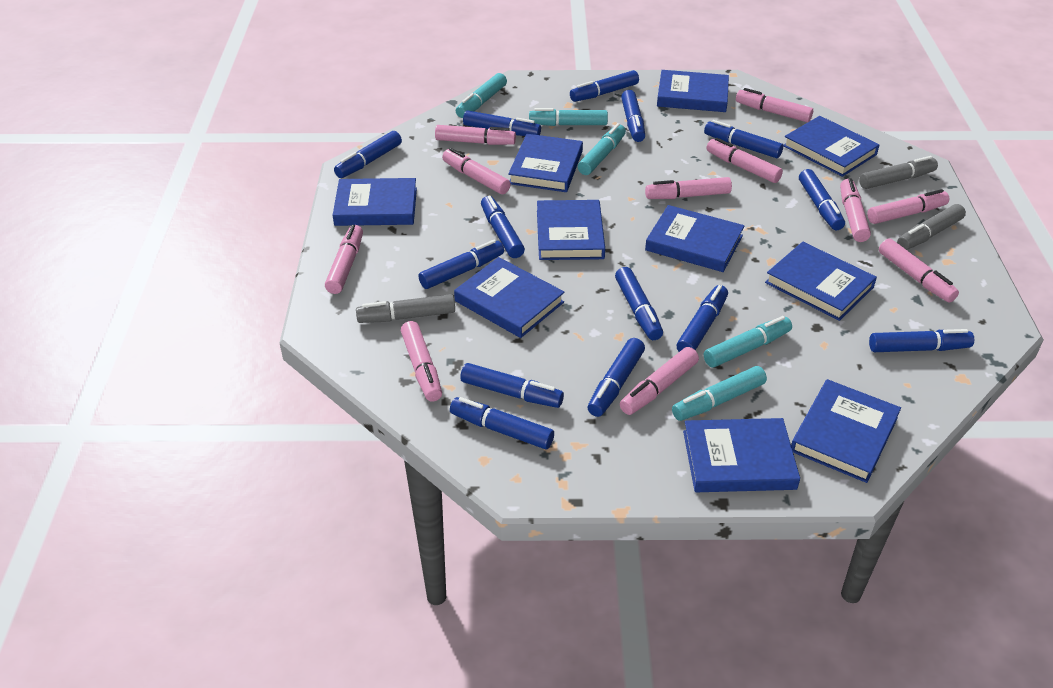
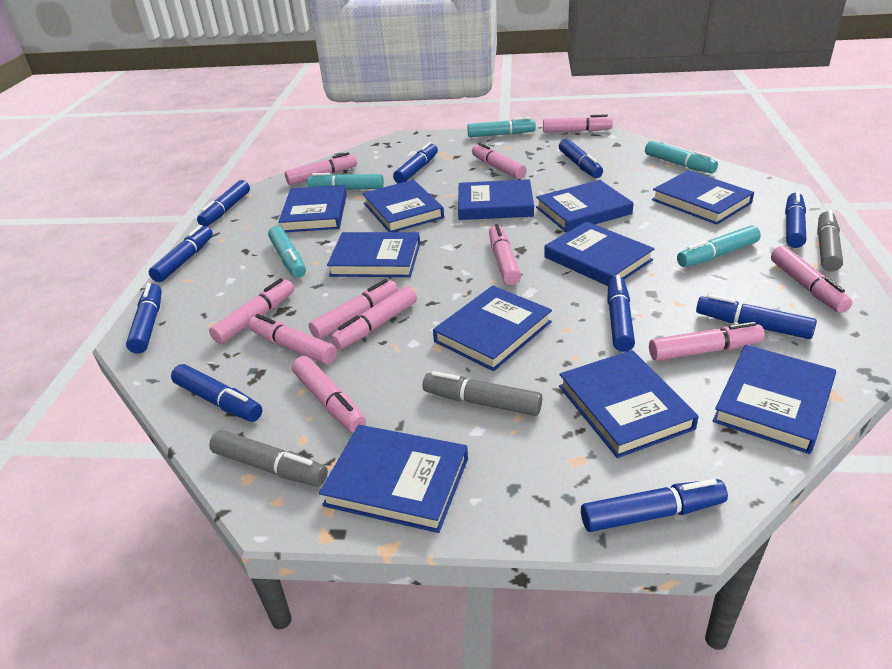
blue book: 10 -> 11
blue marker: 14 -> 10

